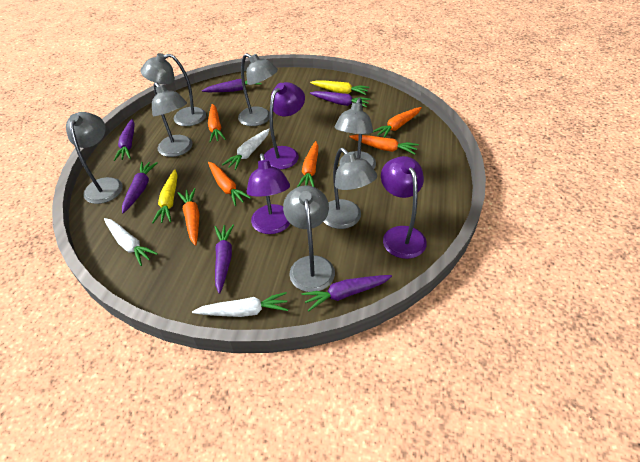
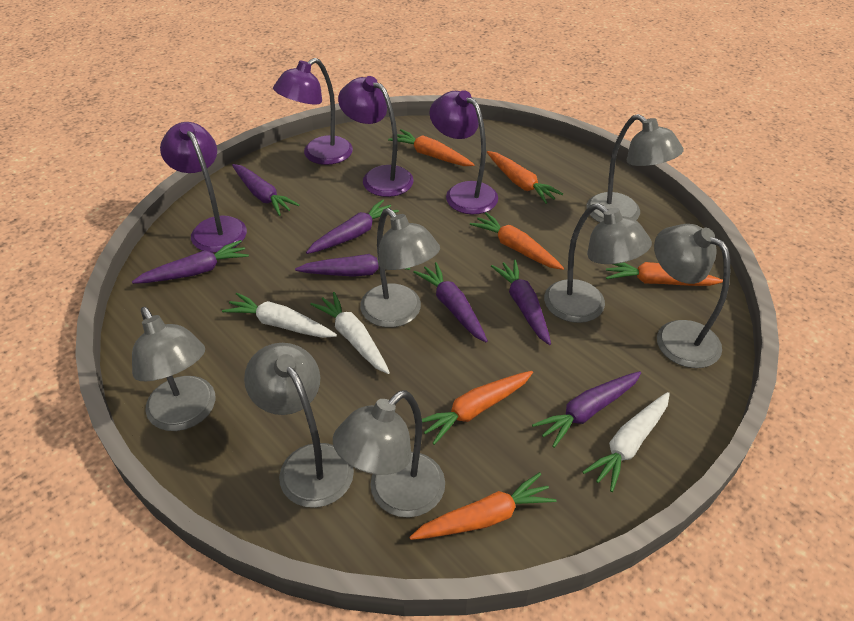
purple carrot: 6 -> 7
purple lamp: 3 -> 4
yellow carrot: 2 -> 0

